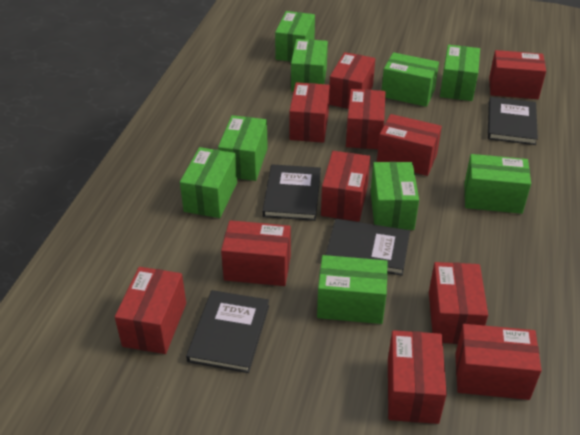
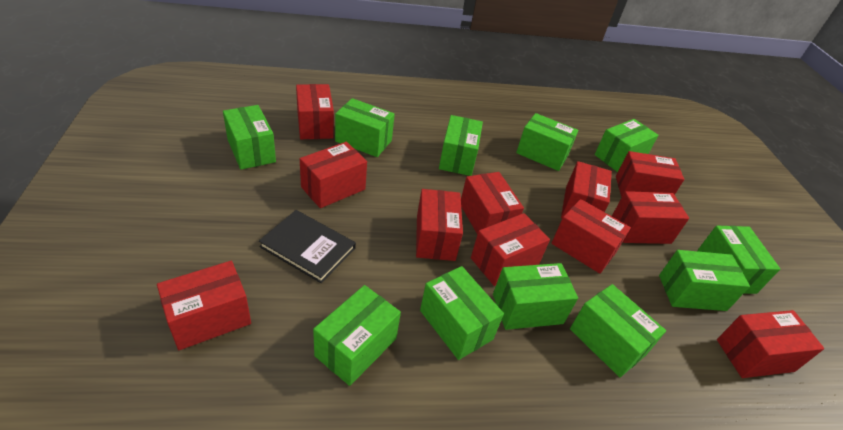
black book: 4 -> 1
green box: 9 -> 11

